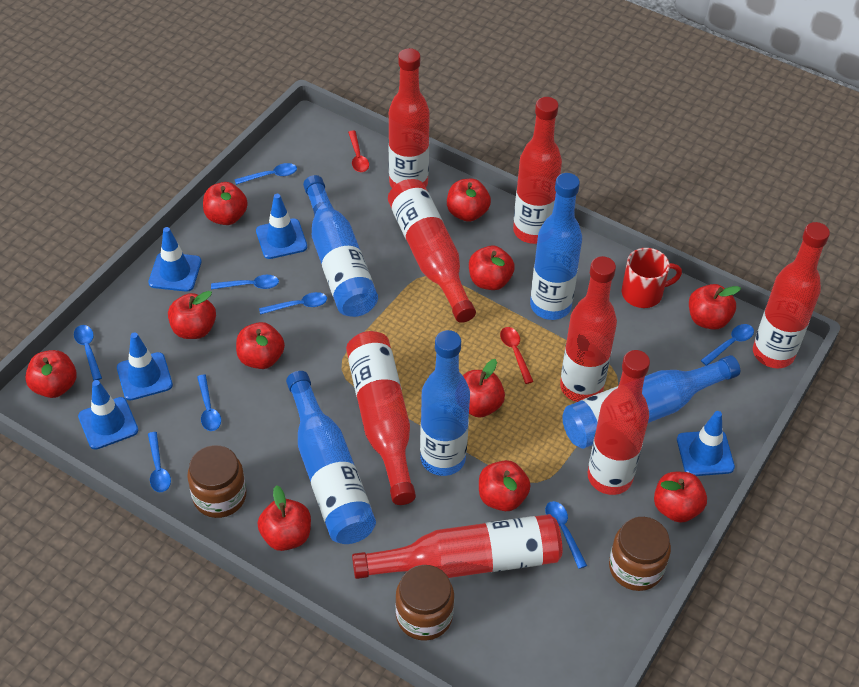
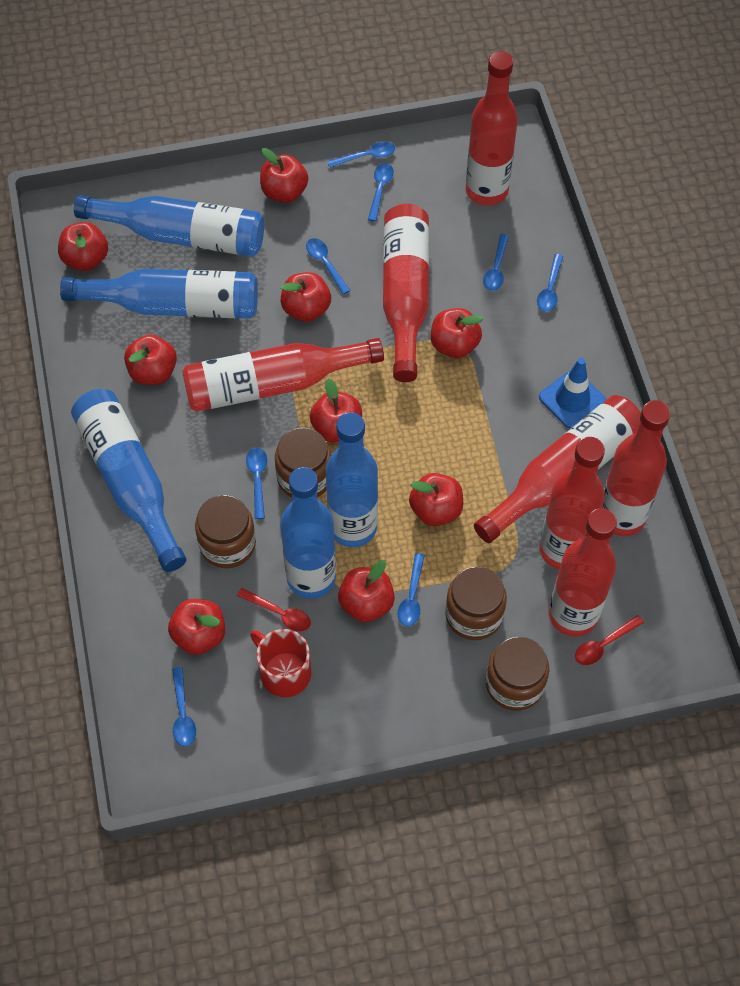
blue traffic cone: 5 -> 1
brown jar: 3 -> 4
red apple: 11 -> 9
red bottle: 8 -> 7

